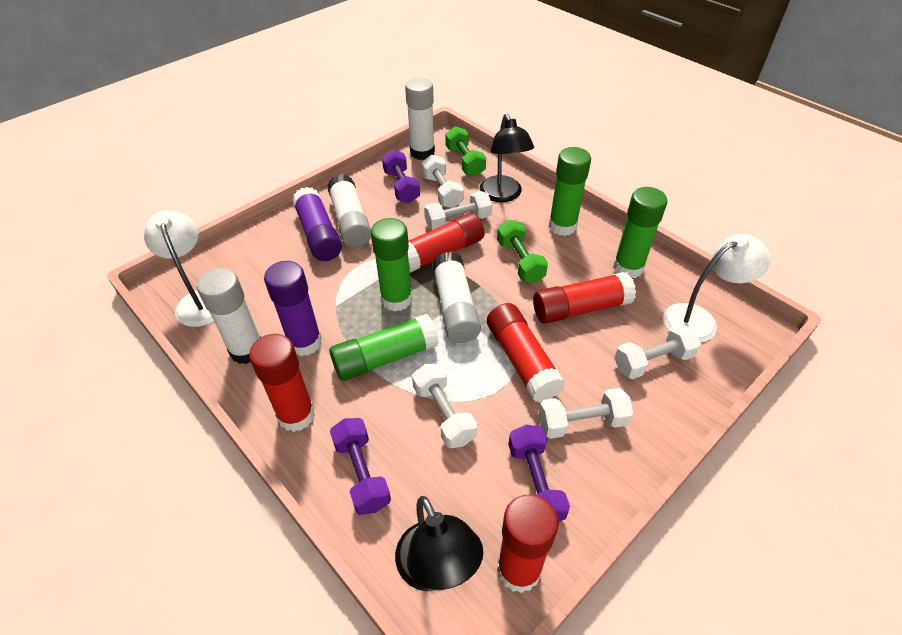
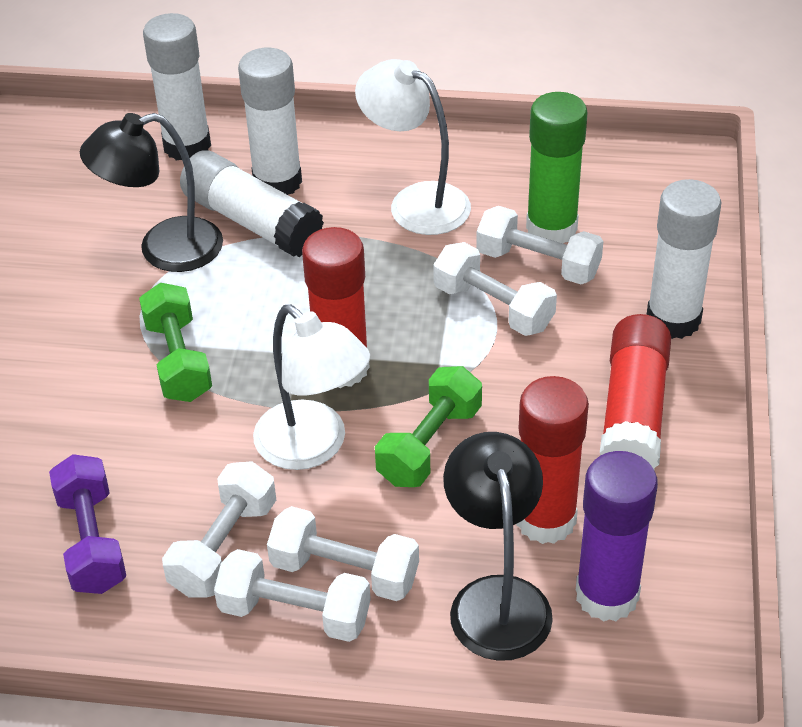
green glue stick: 4 -> 1
purple dumbbell: 3 -> 1
purple glue stick: 2 -> 1
red glue stick: 5 -> 3

